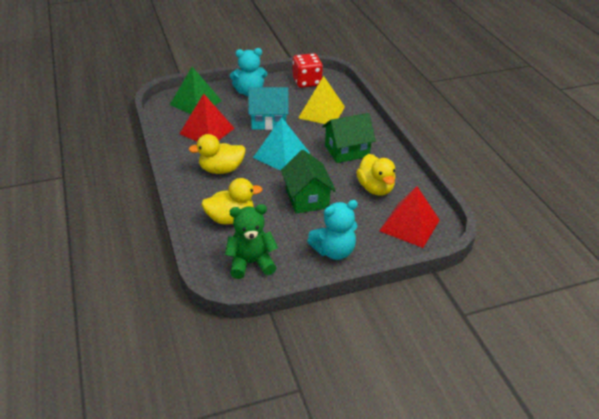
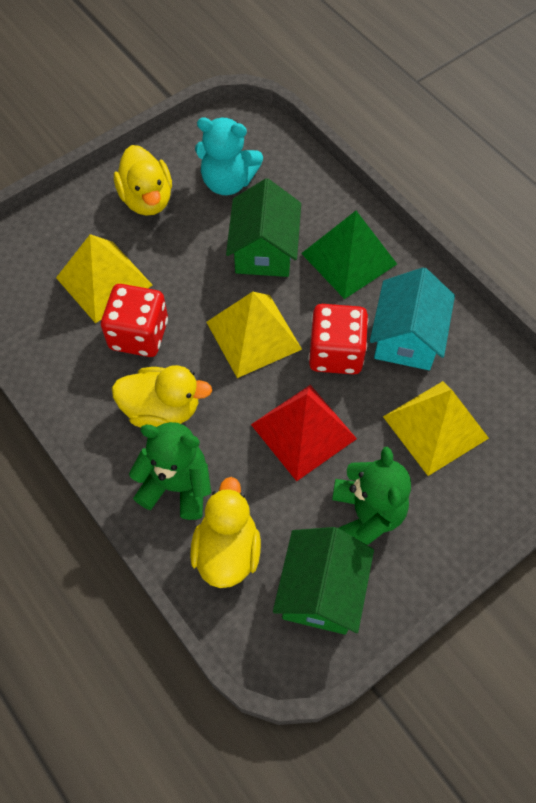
green teddy bear: 1 -> 2
red dice: 1 -> 2
red pyramid: 2 -> 1
turquoise pyramid: 1 -> 0
turquoise teddy bear: 2 -> 1
yellow pyramid: 1 -> 3

